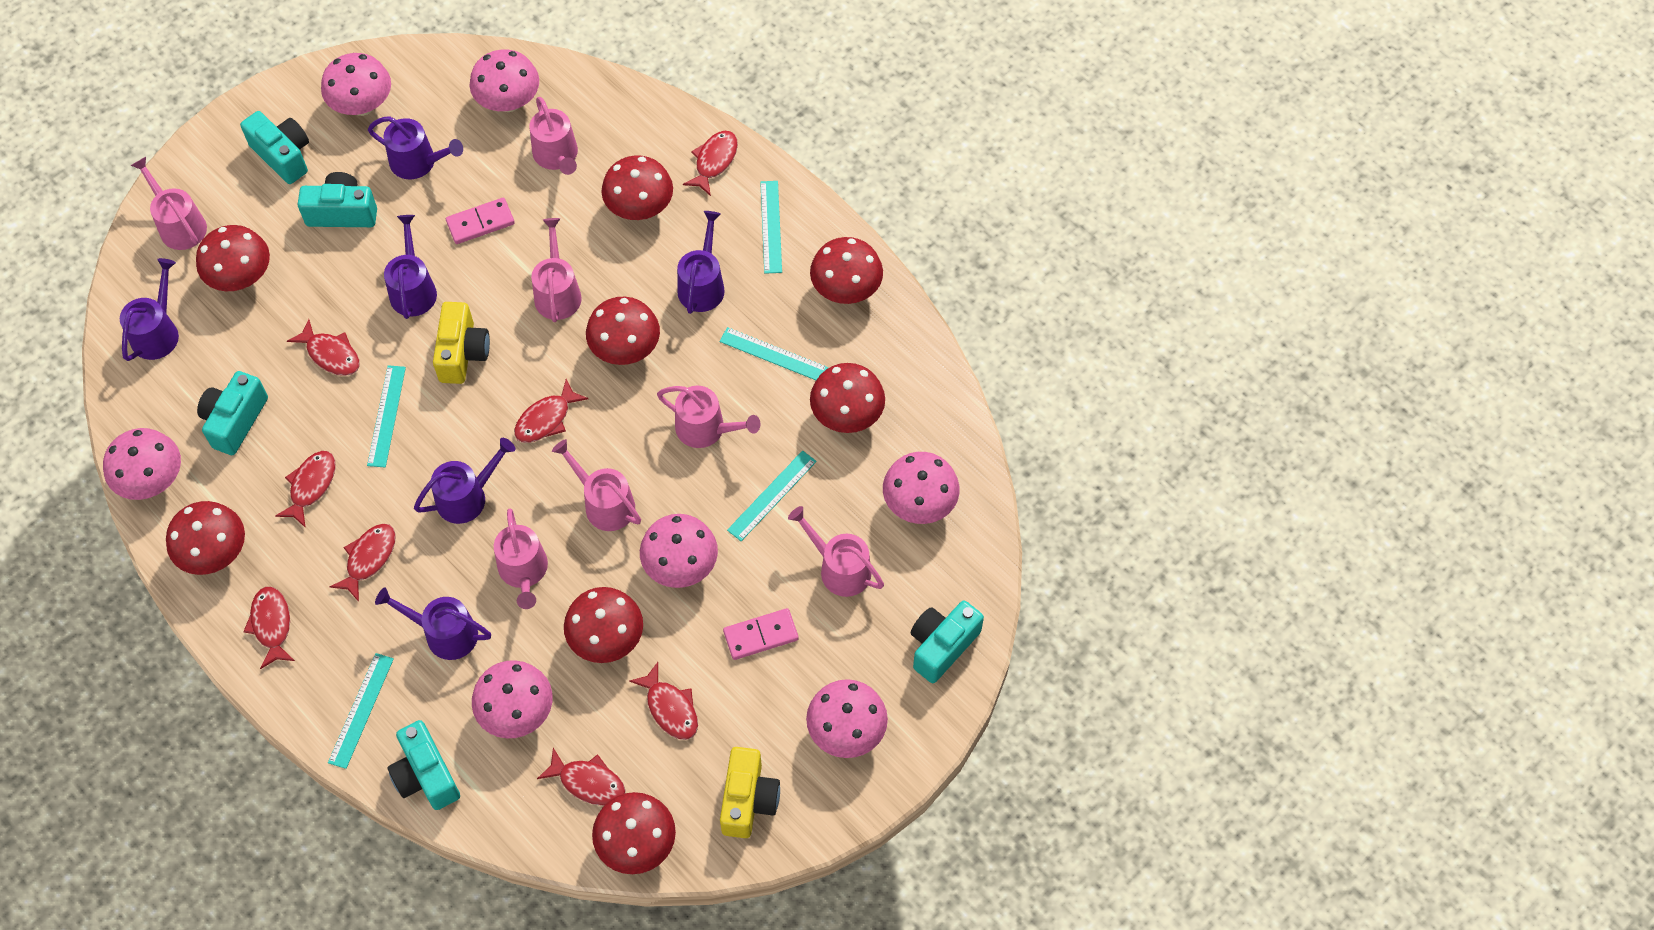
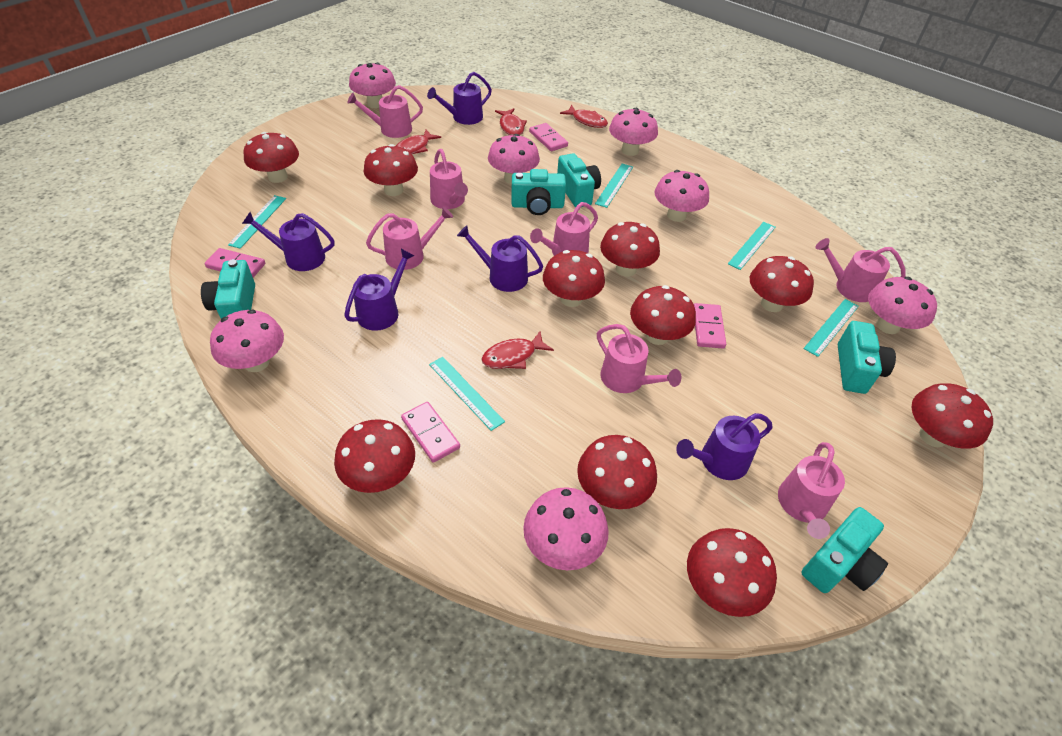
pink domino: 2 -> 4
purple watering can: 6 -> 5
red fish: 8 -> 4
red mushroom: 8 -> 10
yellow camera: 2 -> 0

